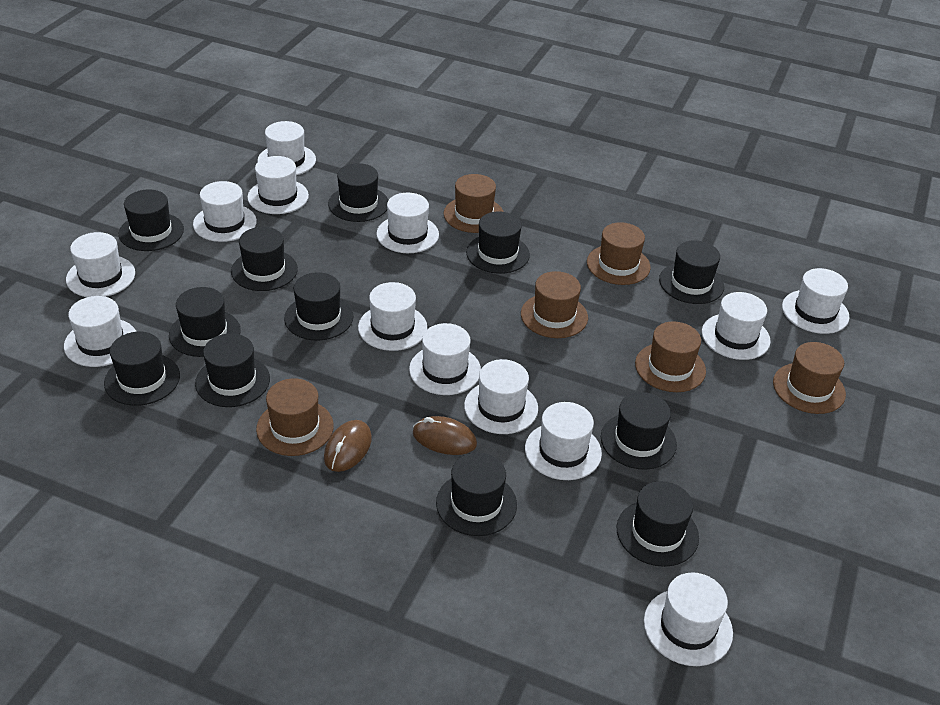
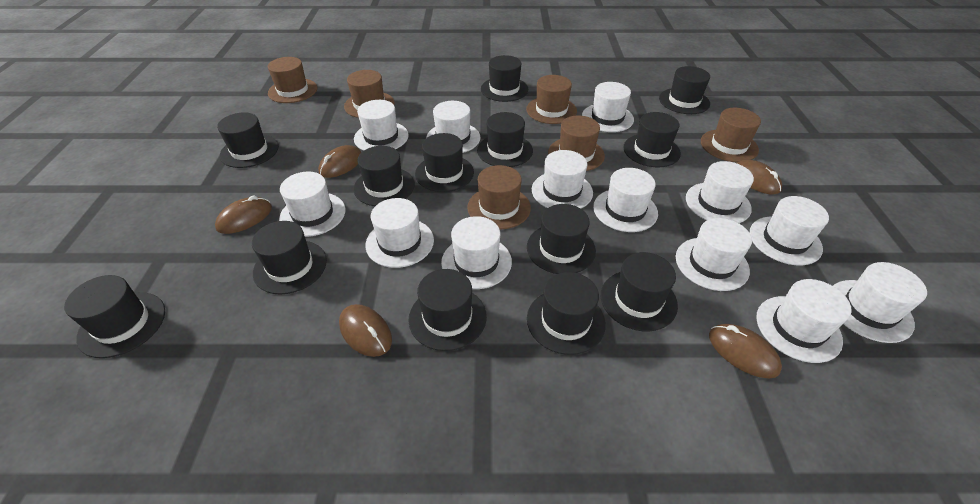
black hat: 12 -> 13
brown mouse: 2 -> 5

